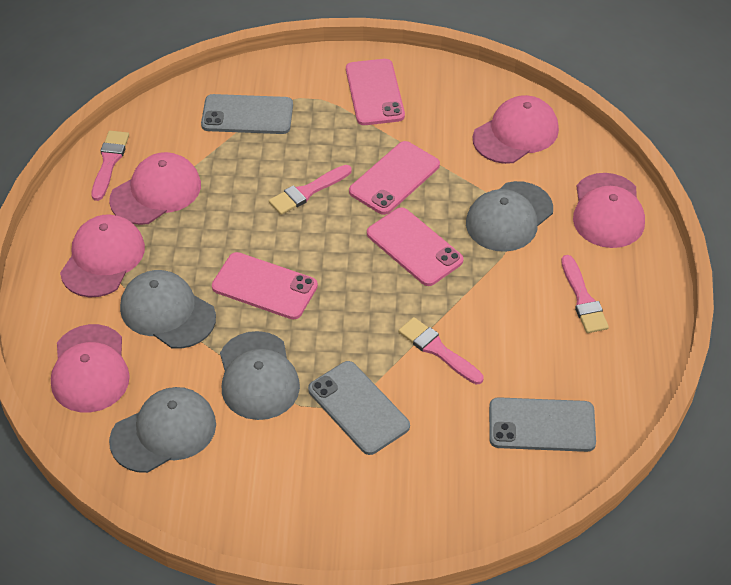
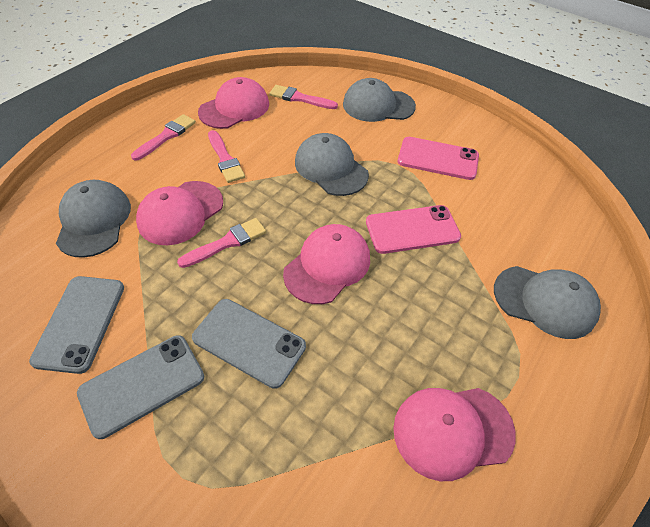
pink cap: 5 -> 4
pink phone: 4 -> 2

